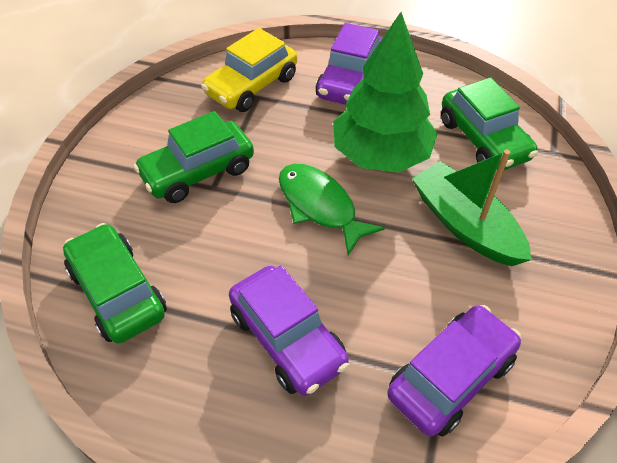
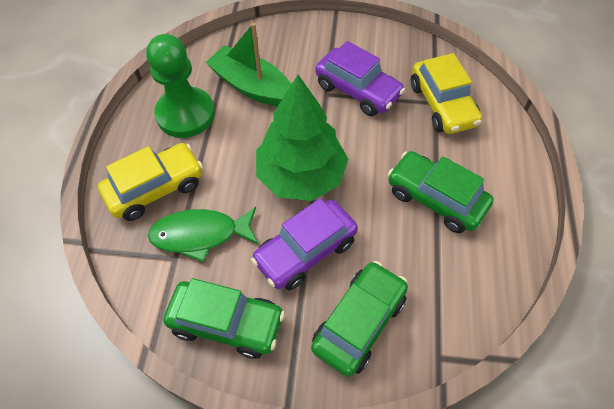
green pawn: 0 -> 1
purple car: 3 -> 2
yellow car: 1 -> 2

